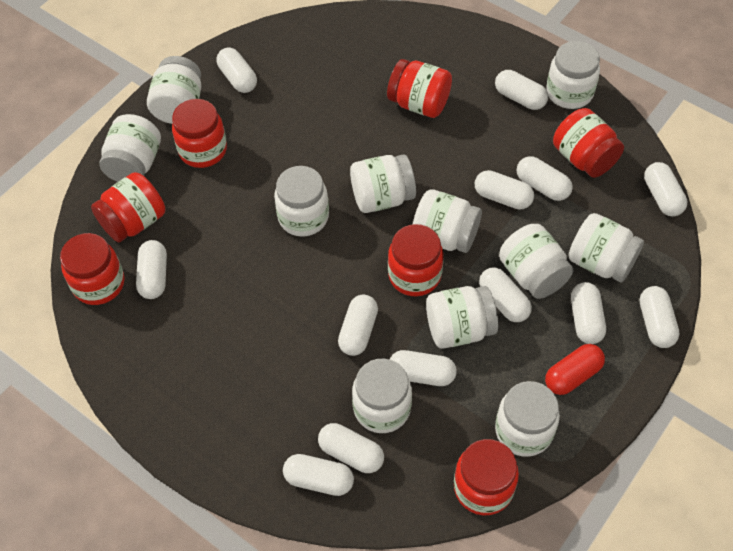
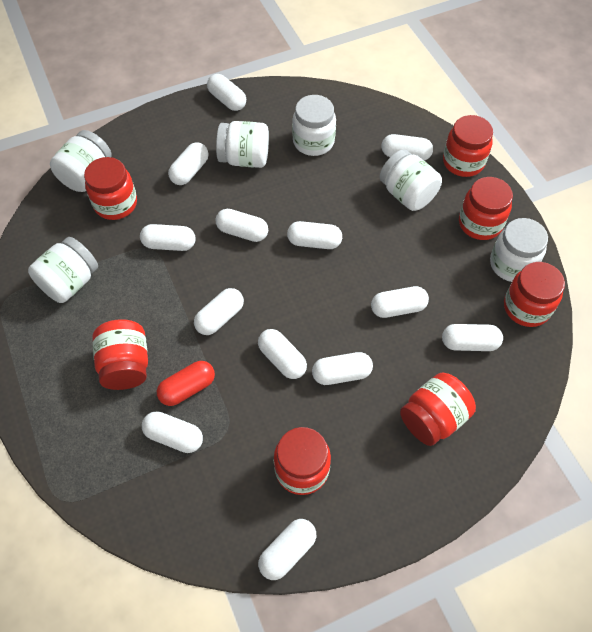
white jar: 11 -> 6

